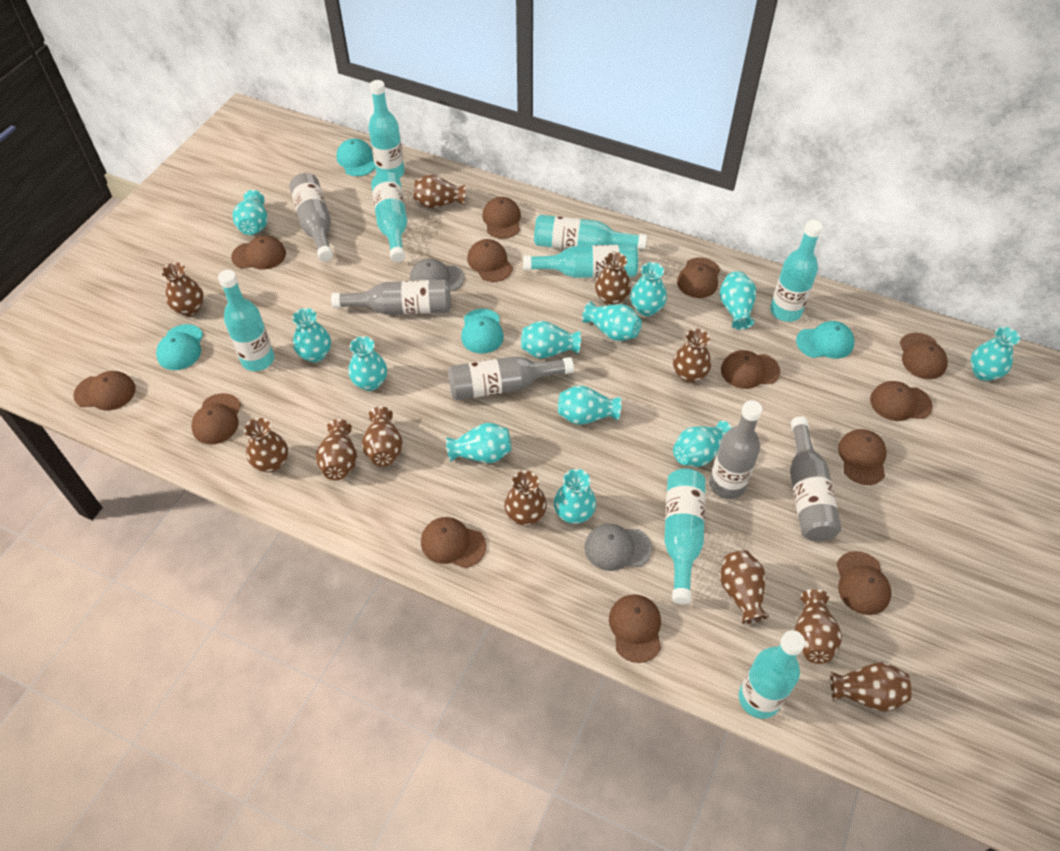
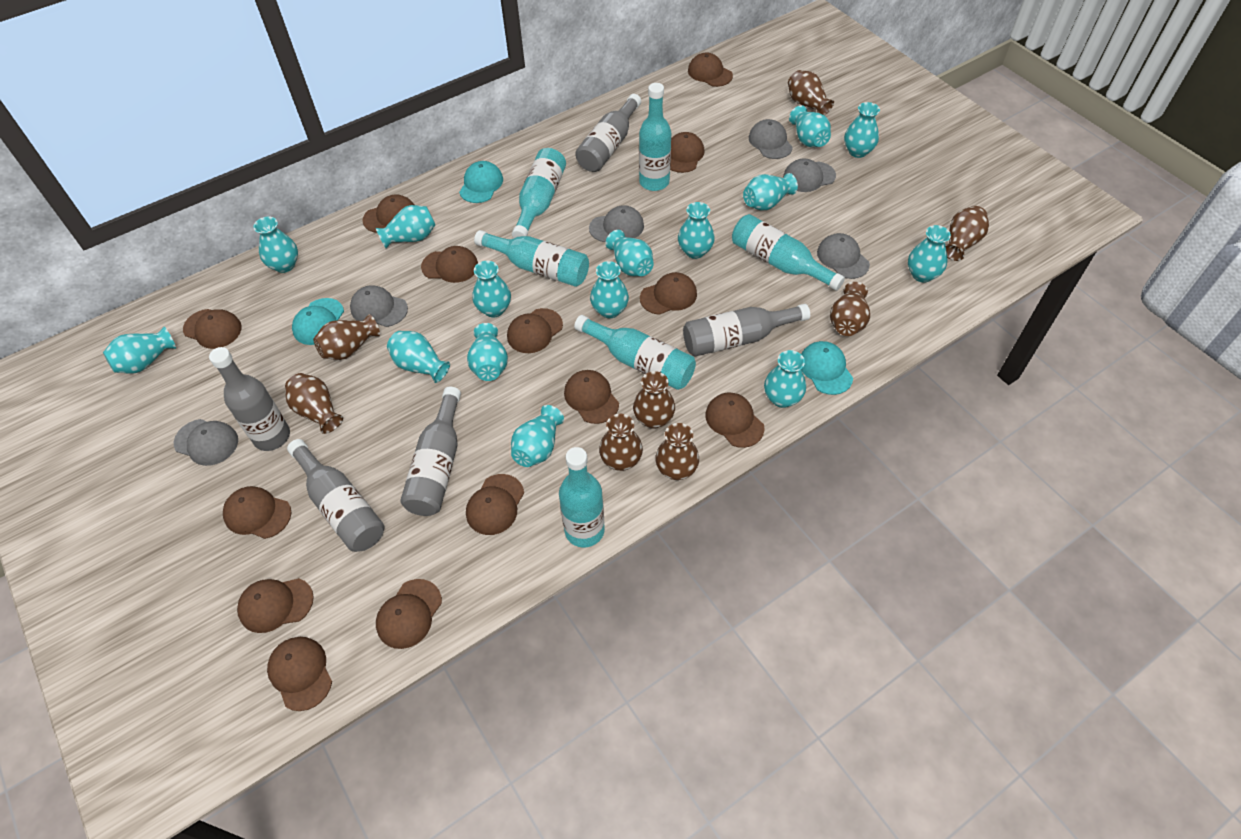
brown cap: 13 -> 14
brown vase: 11 -> 8
grey cap: 2 -> 6
turquoise bottle: 8 -> 6
turquoise cap: 4 -> 3
turquoise vase: 12 -> 15

